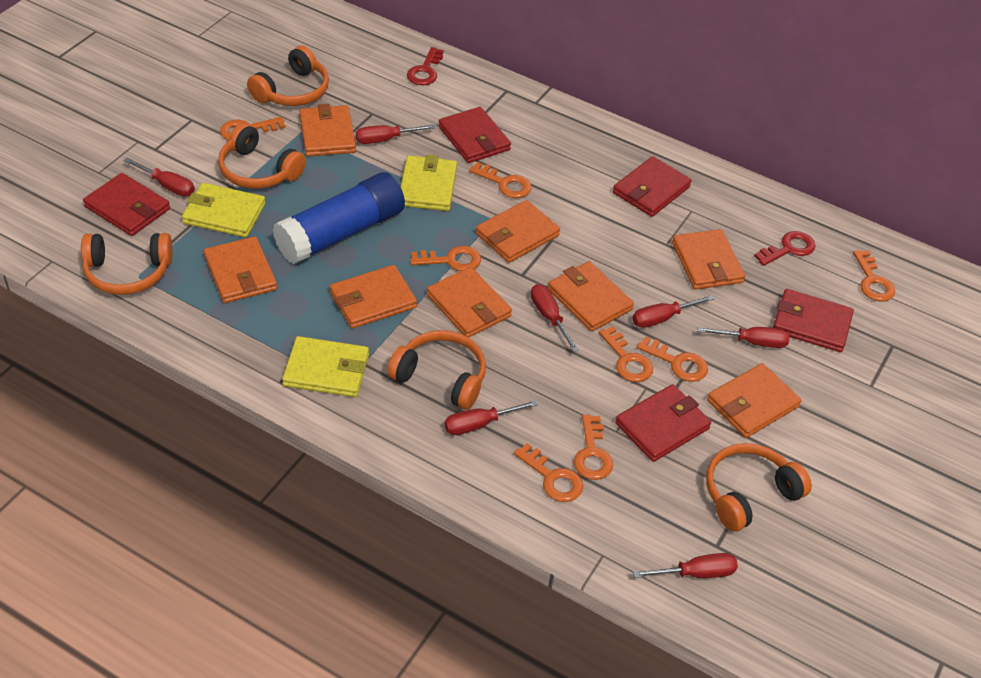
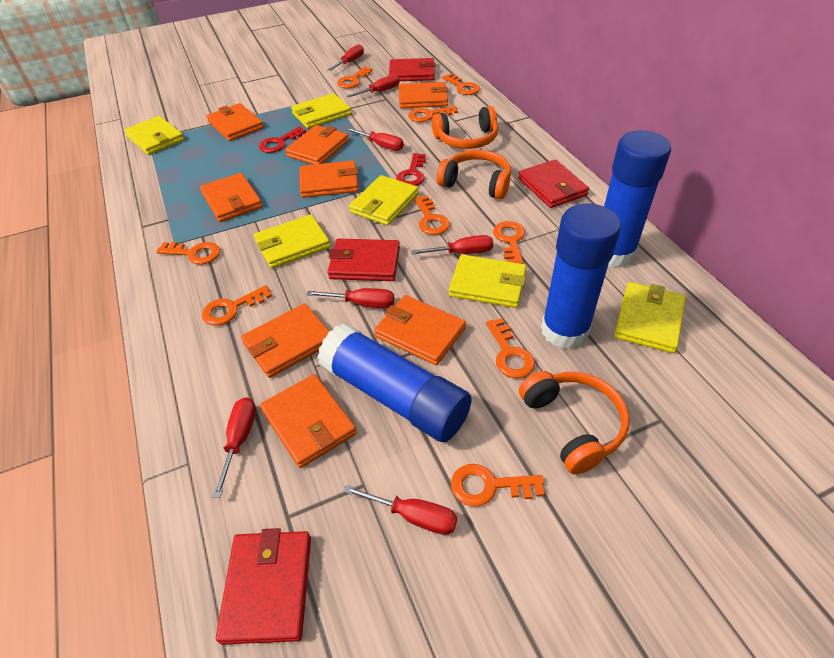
blue glue stick: 1 -> 3
orange headphones: 5 -> 3
orange key: 8 -> 9
red wallet: 5 -> 4
yellow wallet: 3 -> 6

